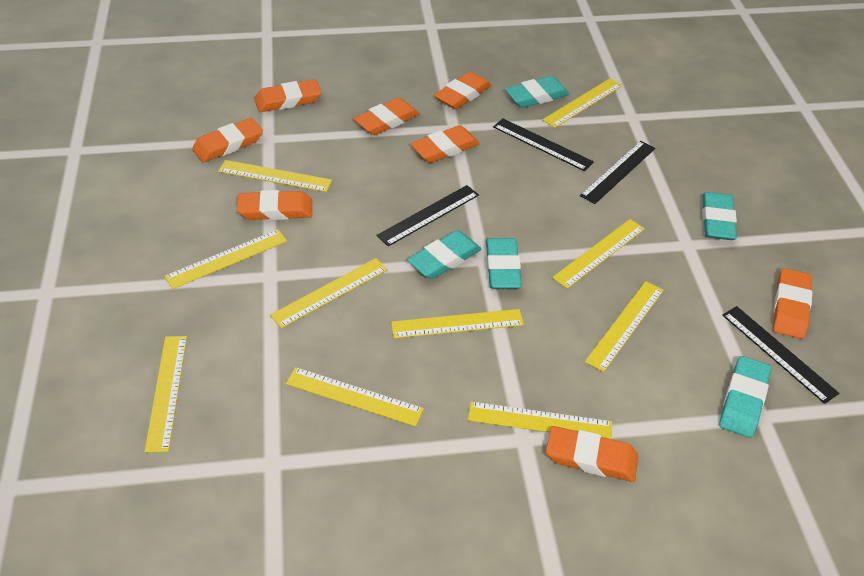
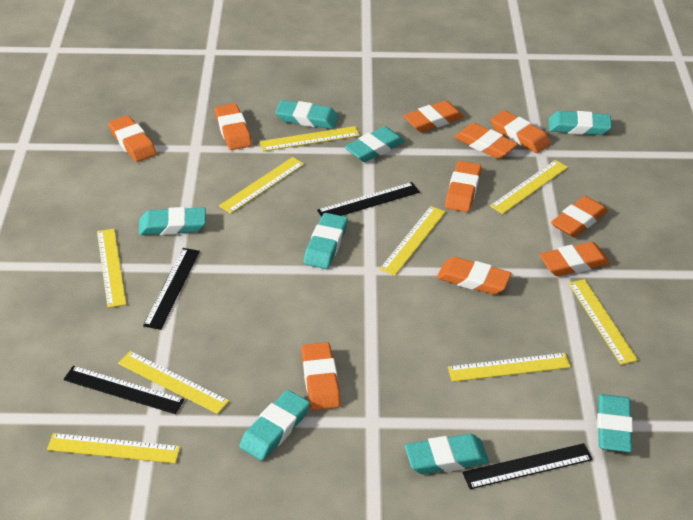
orange eraser: 8 -> 10
turquoise eraser: 5 -> 8
yellow ruler: 10 -> 9

